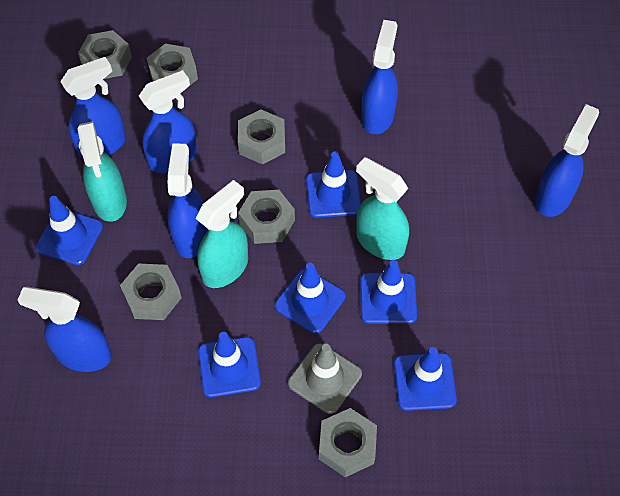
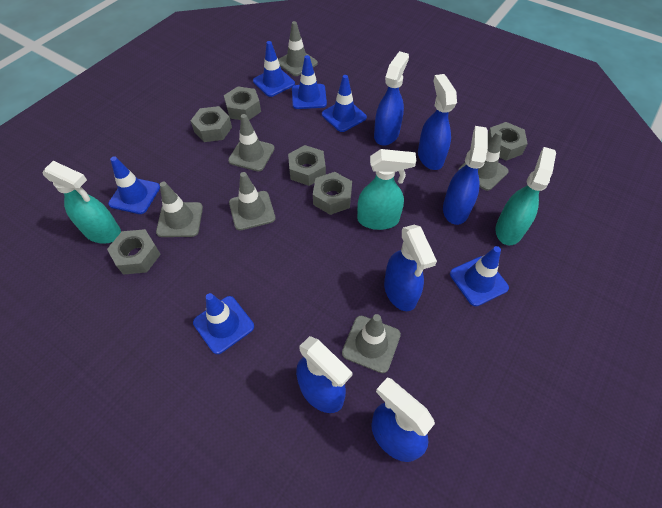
grey traffic cone: 1 -> 6

